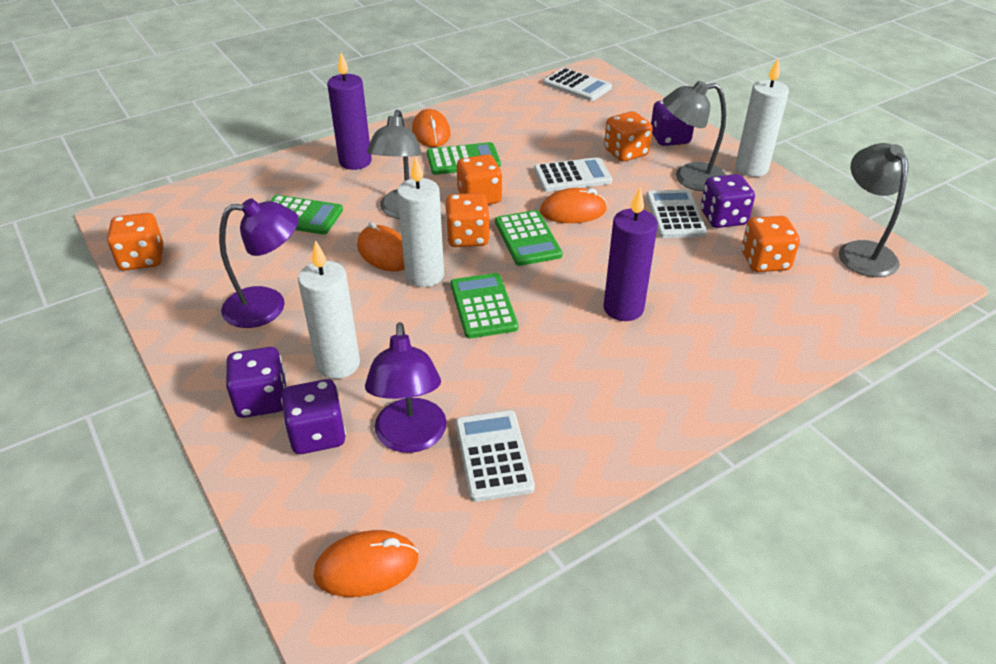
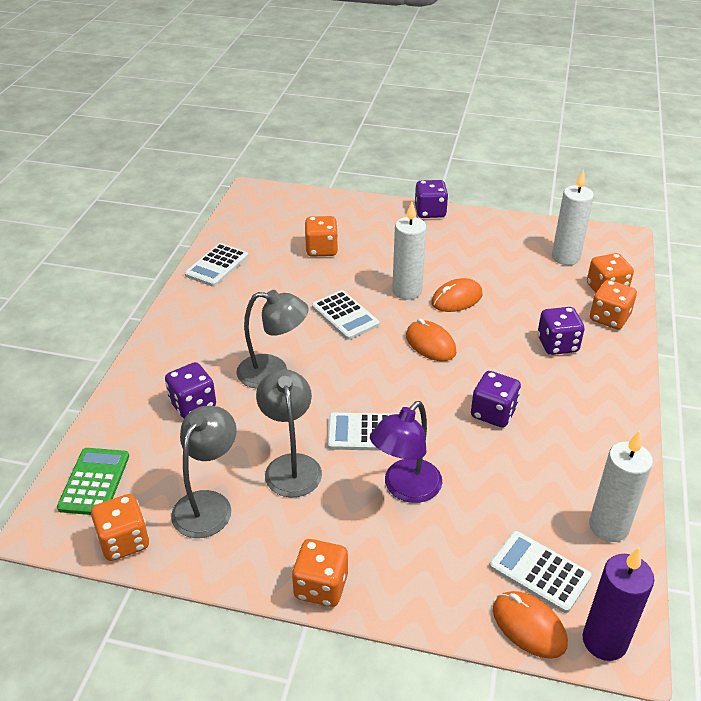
green calculator: 4 -> 1
orange mouse: 4 -> 3
purple candle: 2 -> 1
purple lamp: 2 -> 1

